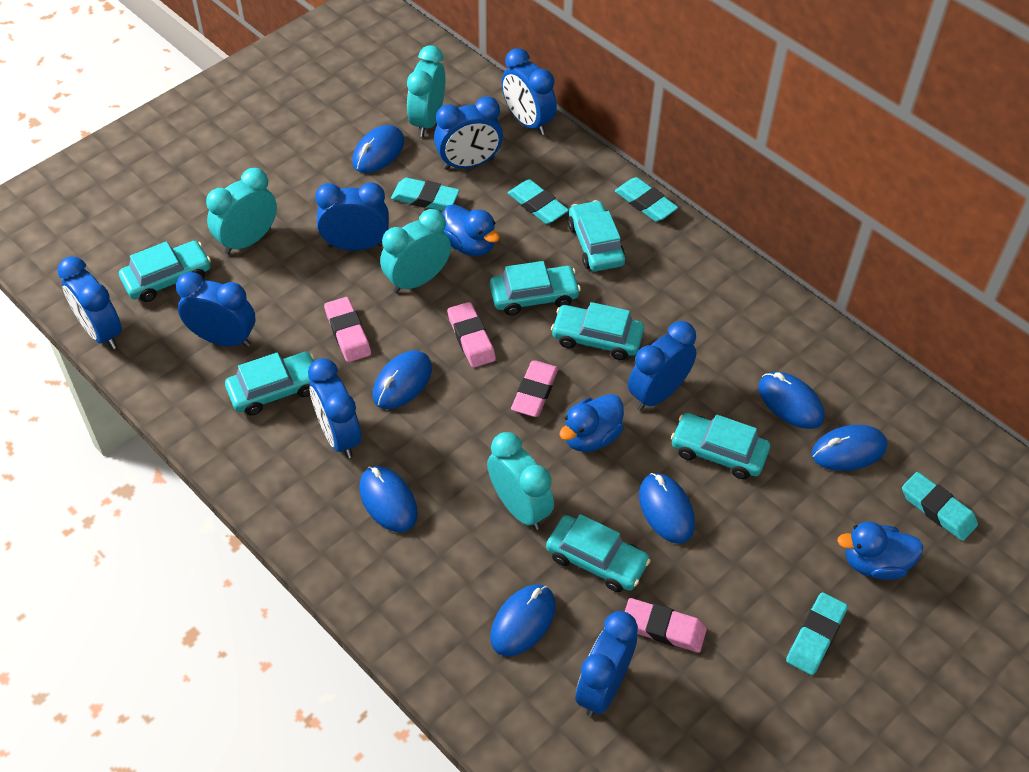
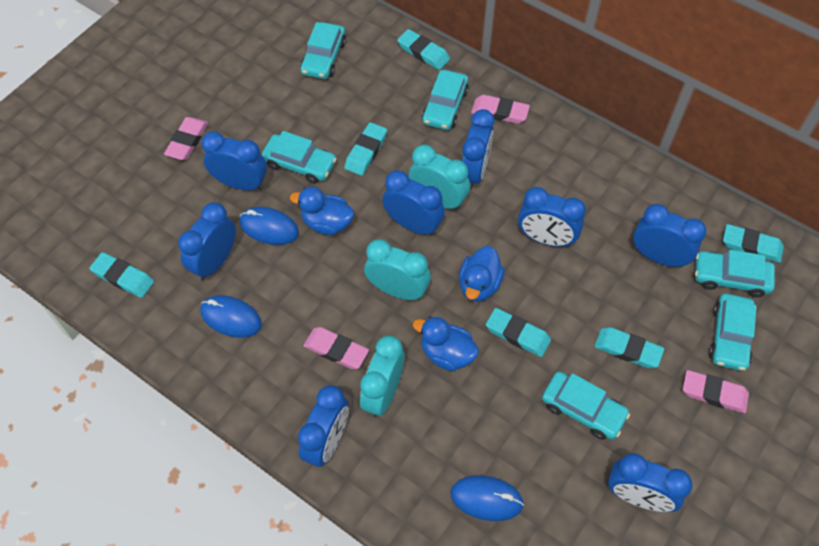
blue mouse: 7 -> 3
turquoise car: 7 -> 6
turquoise clock: 4 -> 3
turquoise eraser: 5 -> 6

